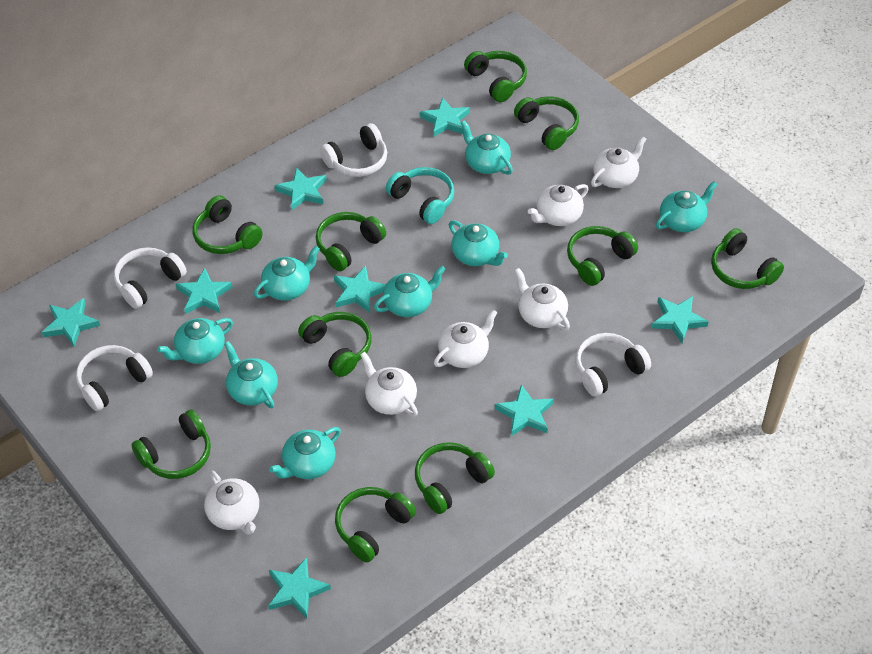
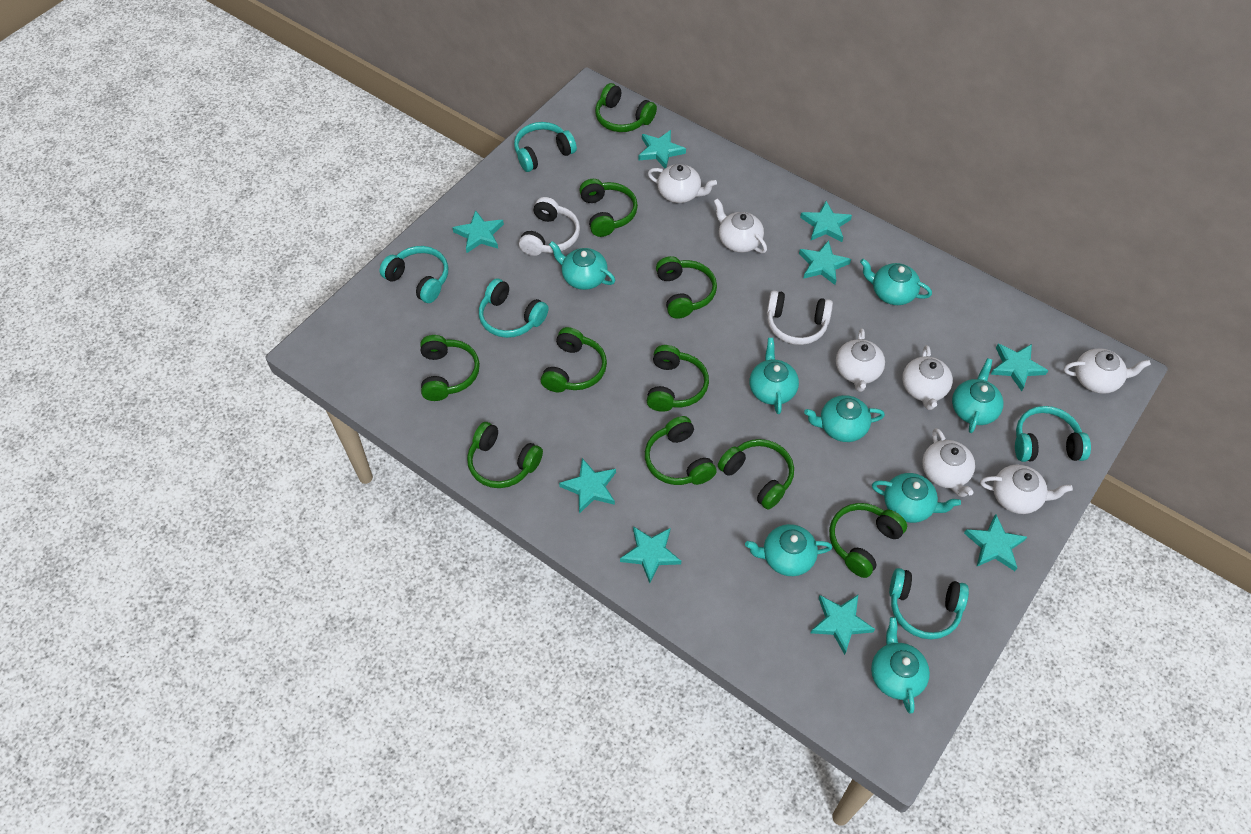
turquoise headphones: 1 -> 5
turquoise star: 8 -> 9
white headphones: 4 -> 2
white teapot: 6 -> 7

